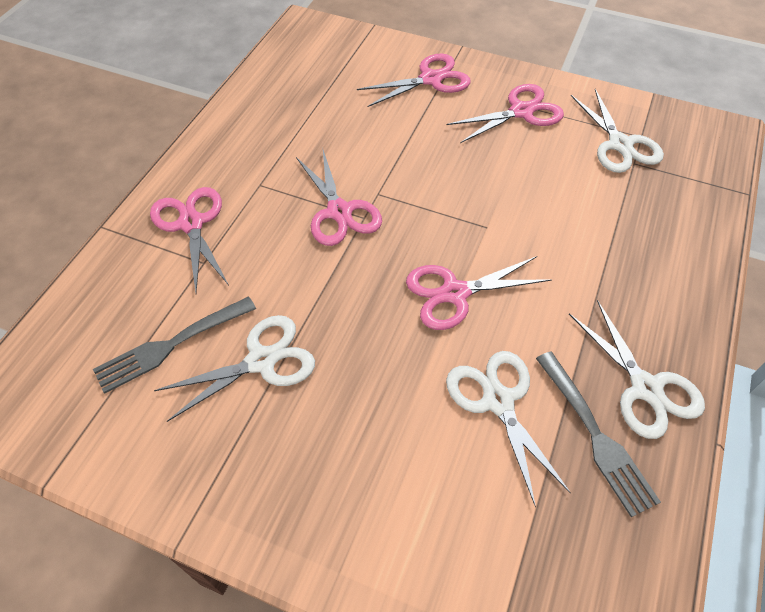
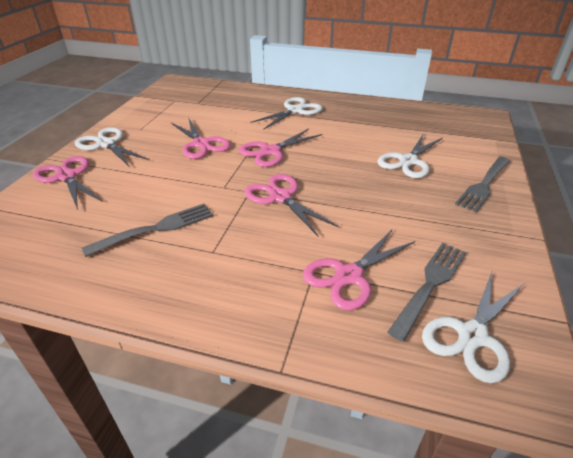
grey fork: 2 -> 3

